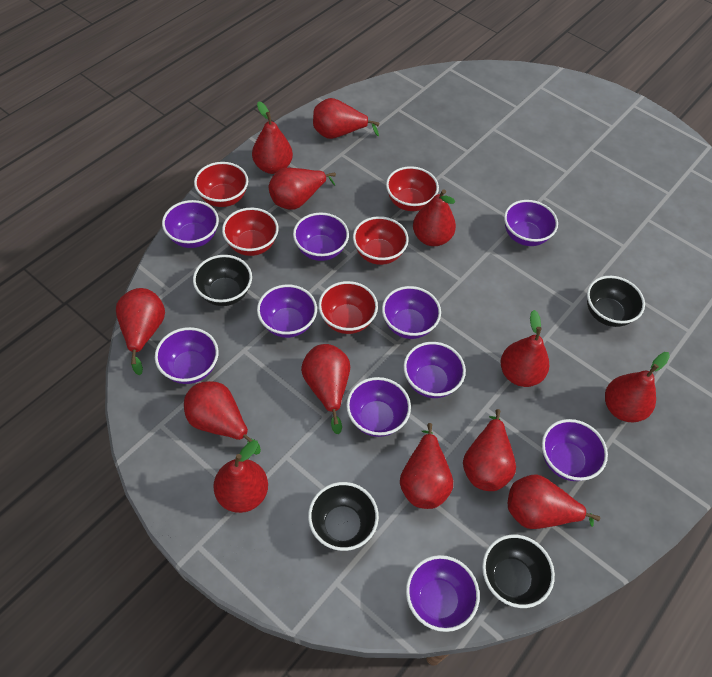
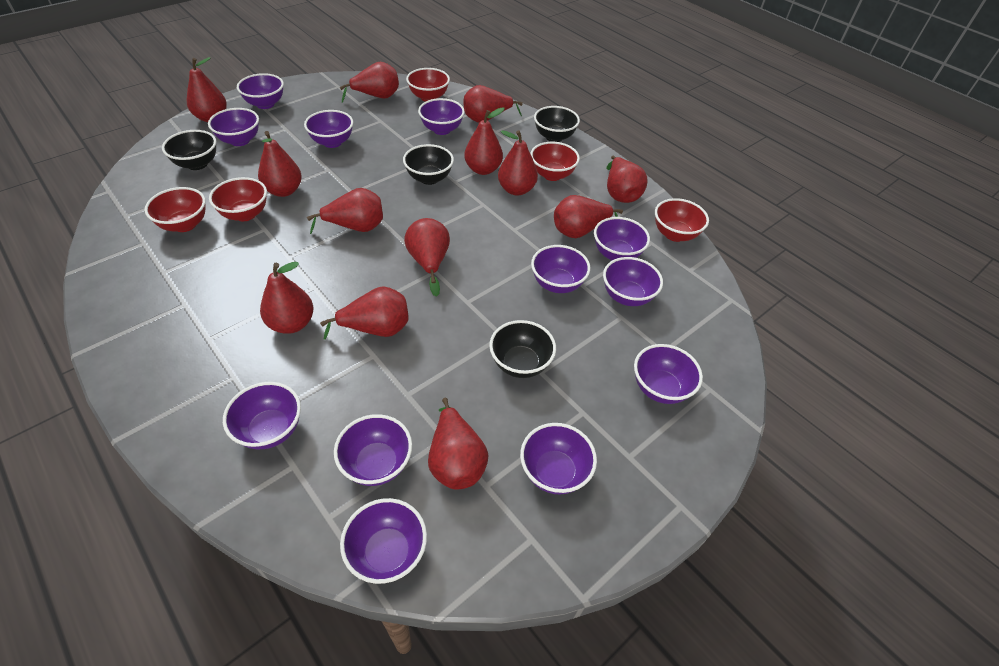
purple bowl: 10 -> 12

